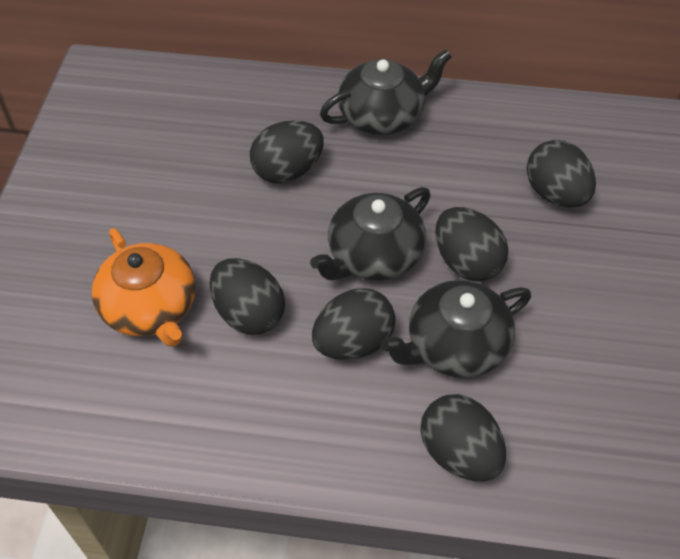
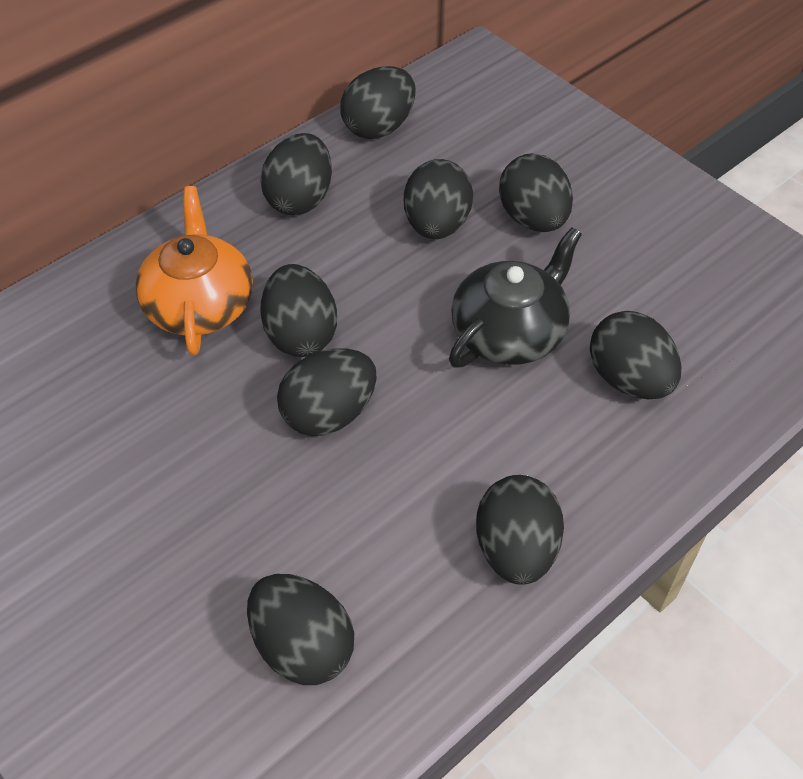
black egg: 6 -> 9
black teapot: 3 -> 1

